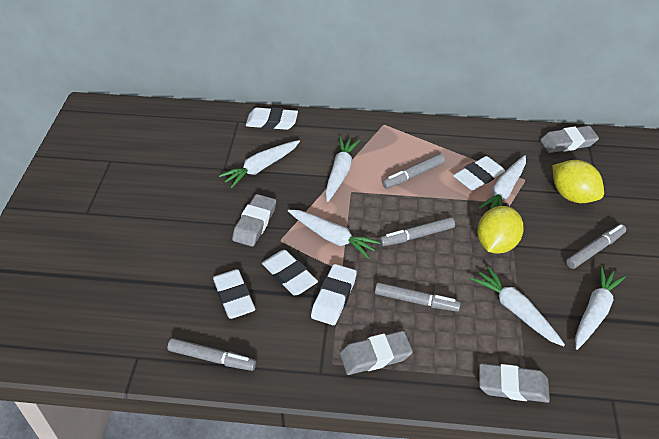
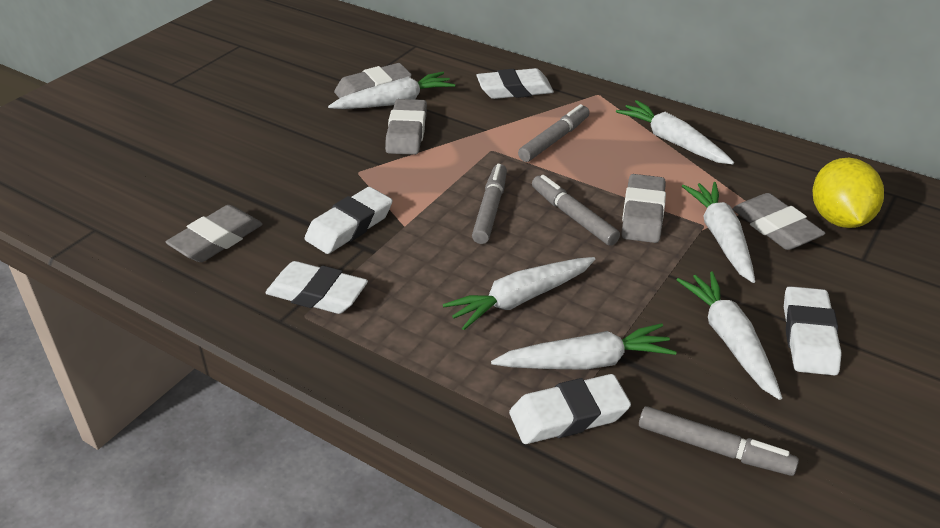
grey eraser: 4 -> 5
grey marker: 5 -> 4
yellow lemon: 2 -> 1

